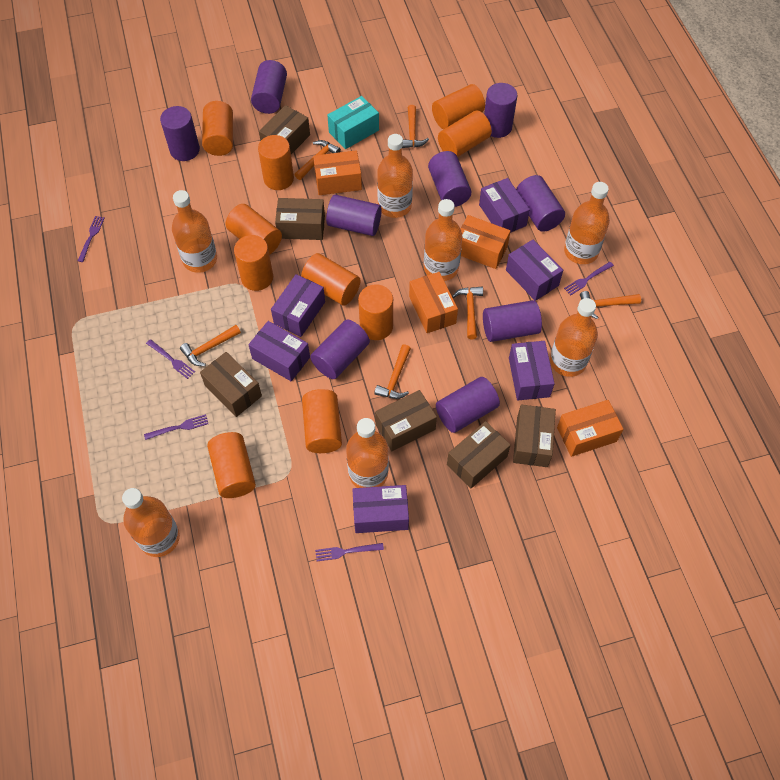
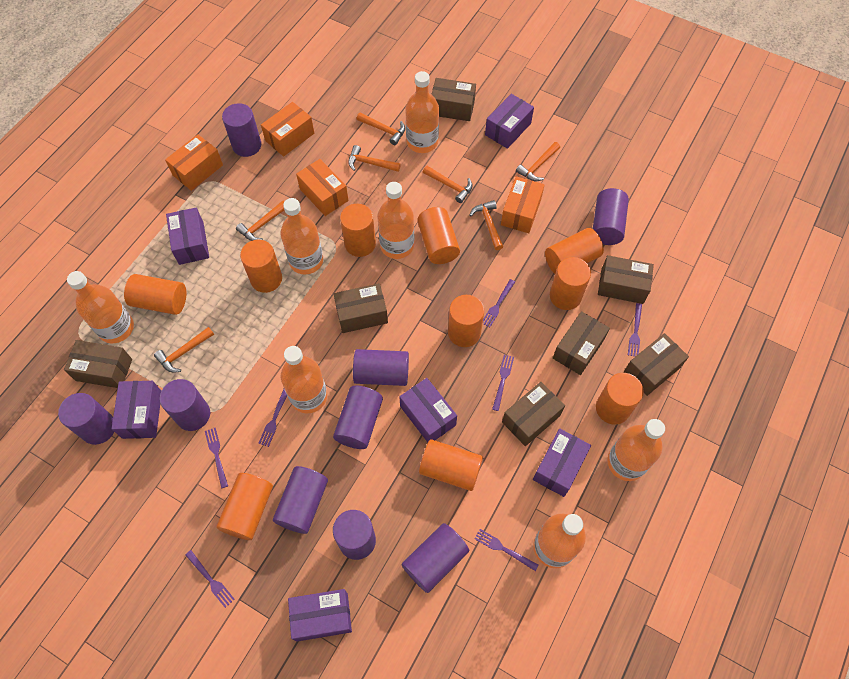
brown box: 6 -> 7
orange hammer: 6 -> 7
purple fork: 5 -> 7
turquoise box: 1 -> 0

